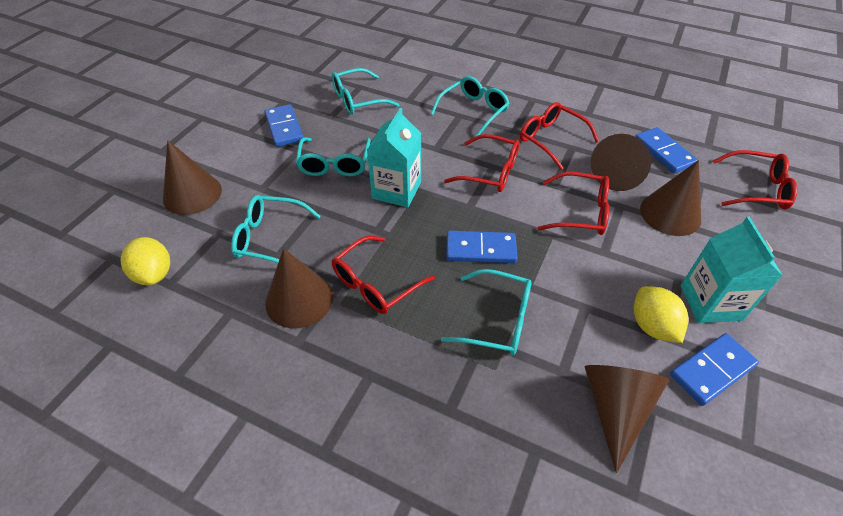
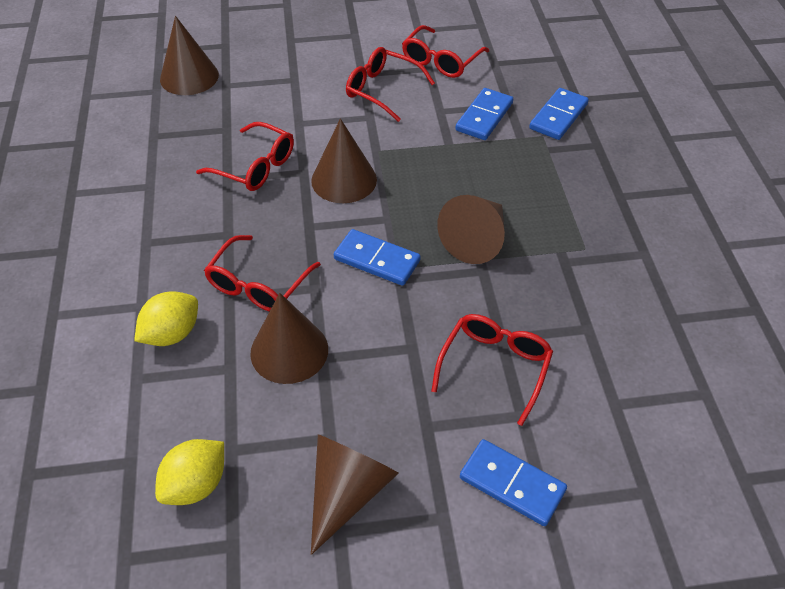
turquoise carton: 2 -> 0
turquoise glasses: 5 -> 0

